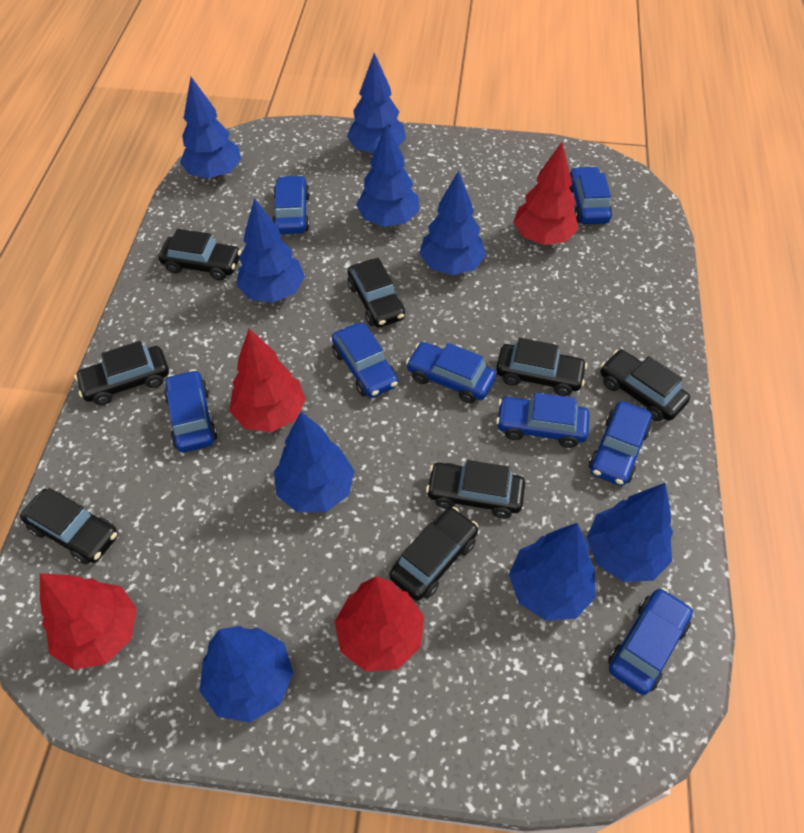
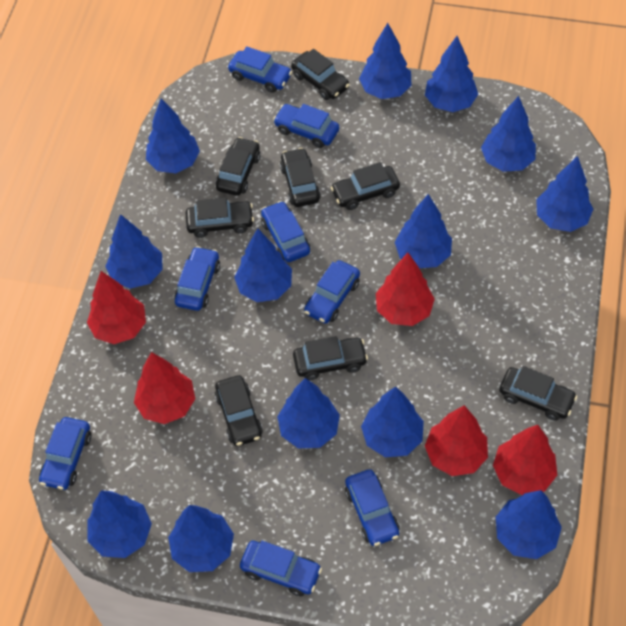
blue tree: 9 -> 13
red tree: 4 -> 5

